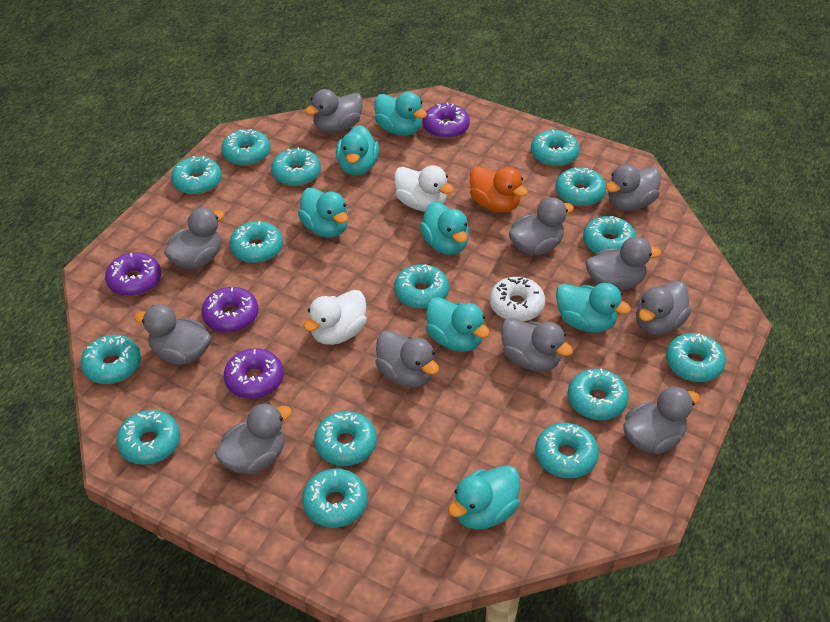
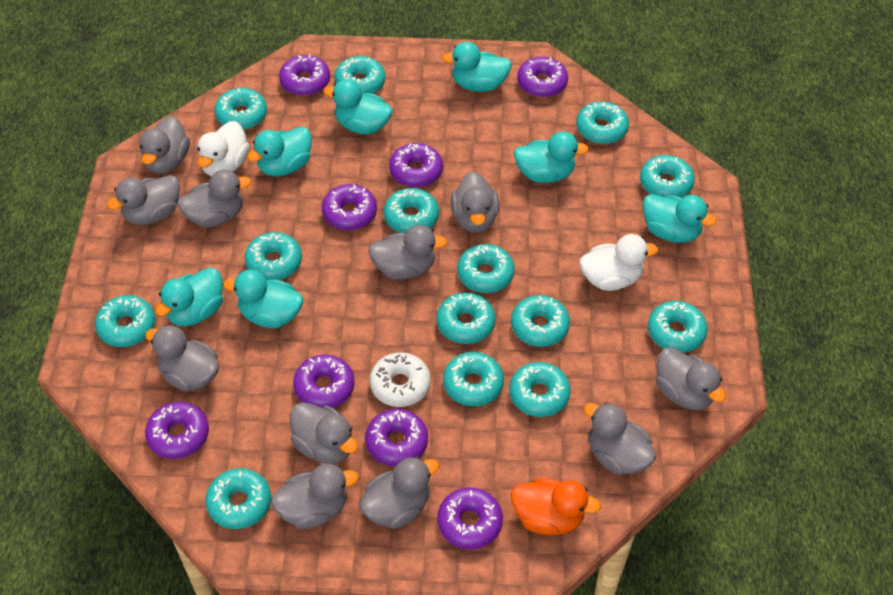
purple donut: 4 -> 8
turquoise donut: 15 -> 14

